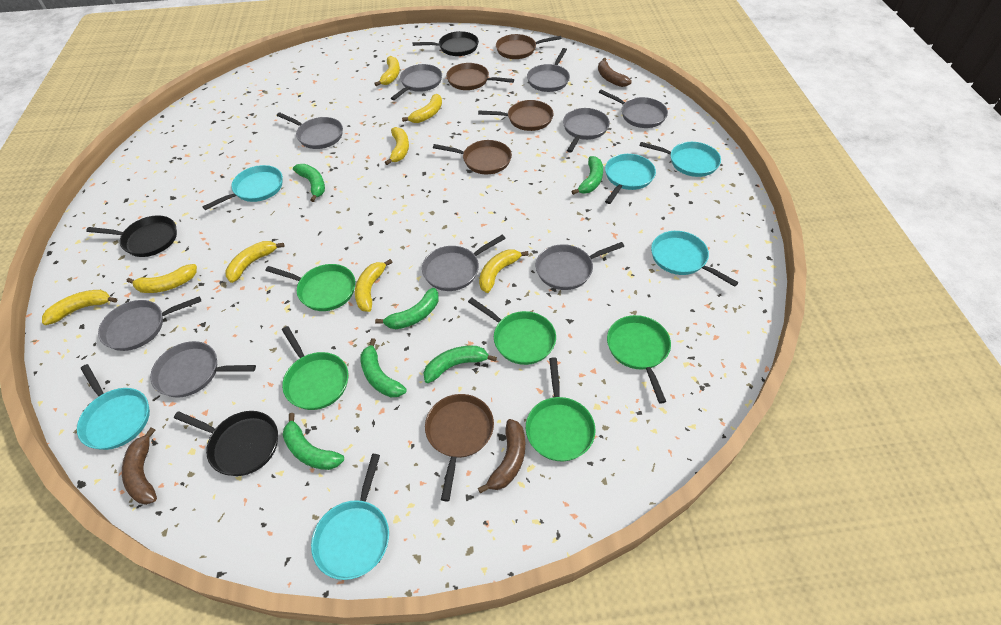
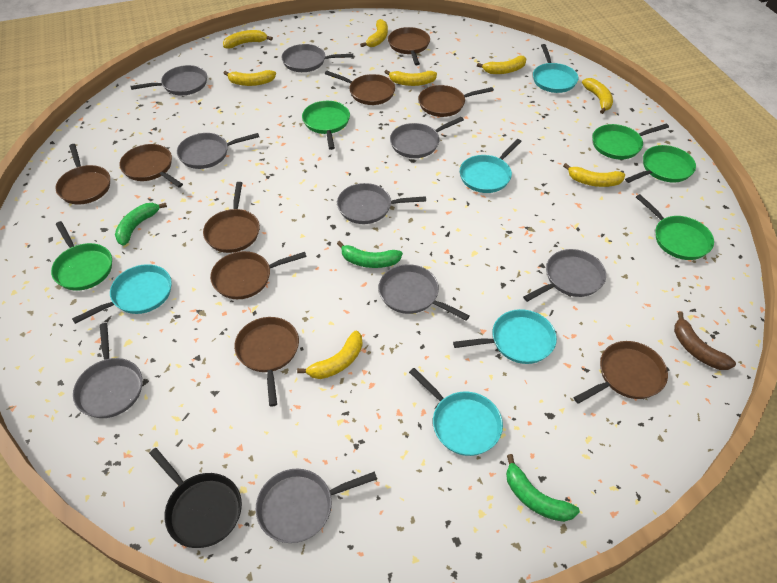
black pan: 3 -> 1
brown banana: 3 -> 1
brown pan: 5 -> 9
green banana: 6 -> 3
turquoise pan: 6 -> 5

